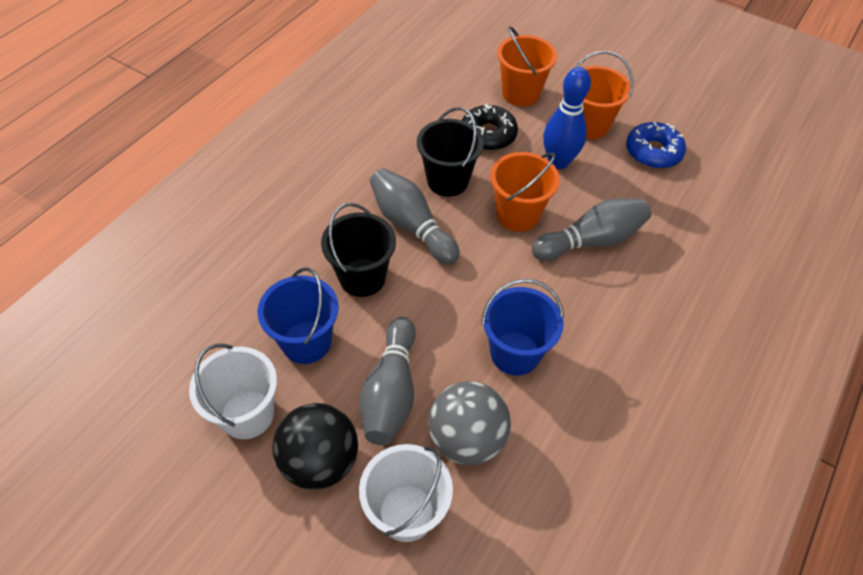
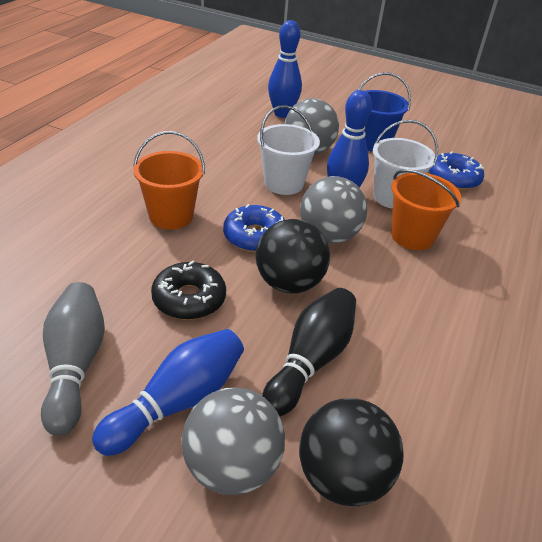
black ball: 1 -> 2
black bowling pin: 0 -> 1
black bucket: 2 -> 0
blue bowling pin: 1 -> 3
blue bucket: 2 -> 1
blue donut: 1 -> 2
grey ball: 1 -> 3
grey bowling pin: 3 -> 1
orange bucket: 3 -> 2

